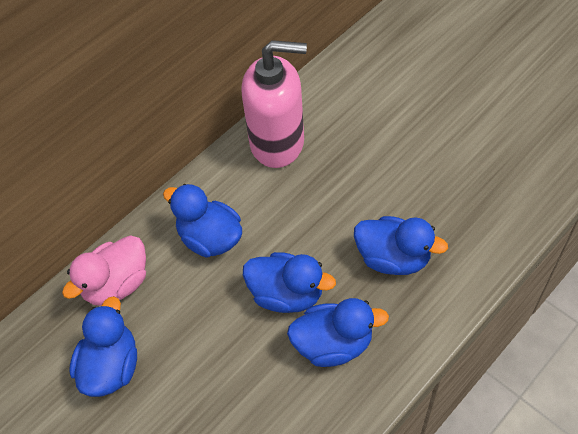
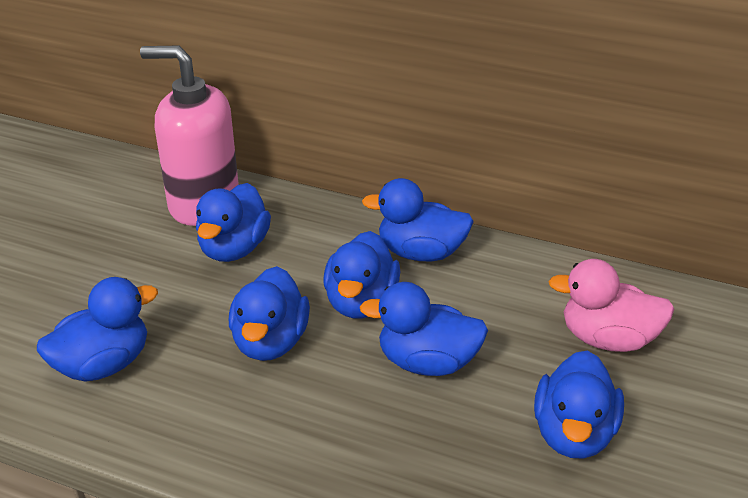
blue duck: 5 -> 7

